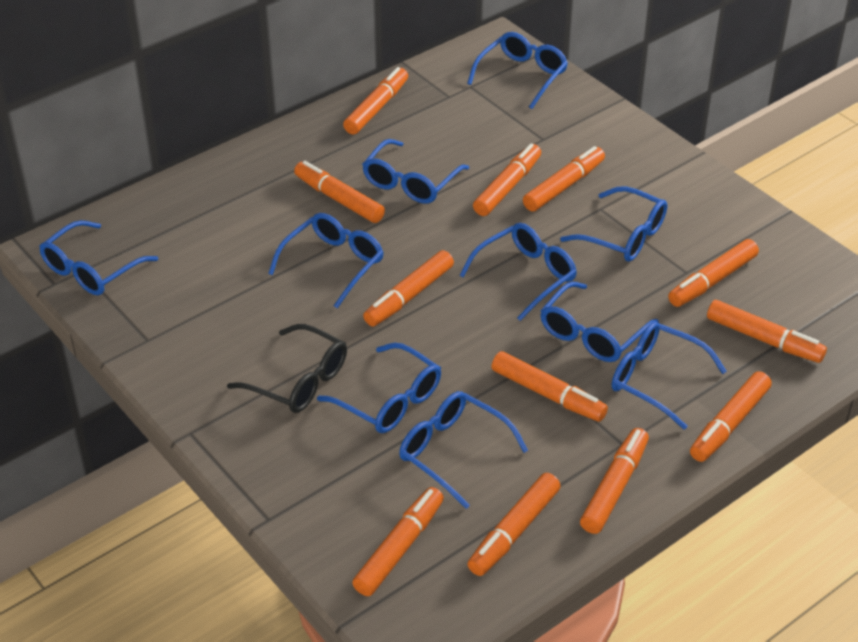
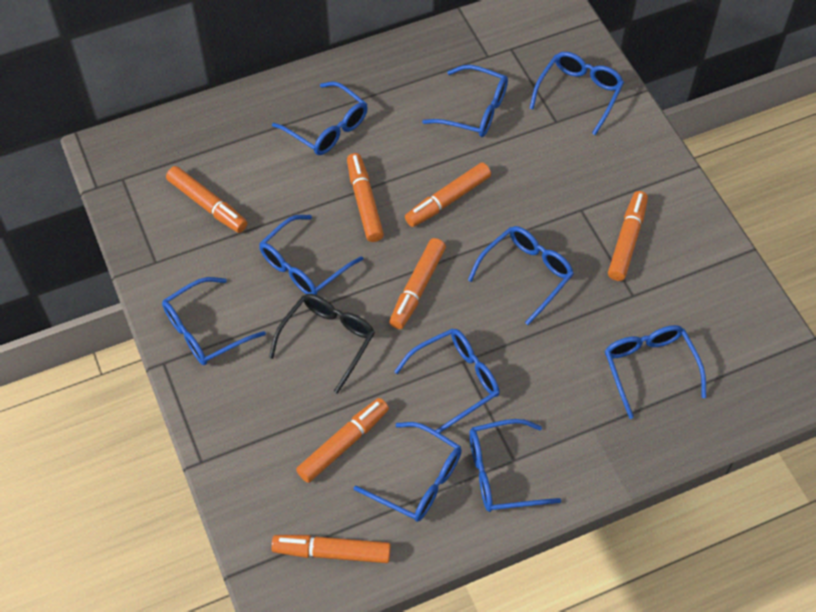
orange marker: 12 -> 7

